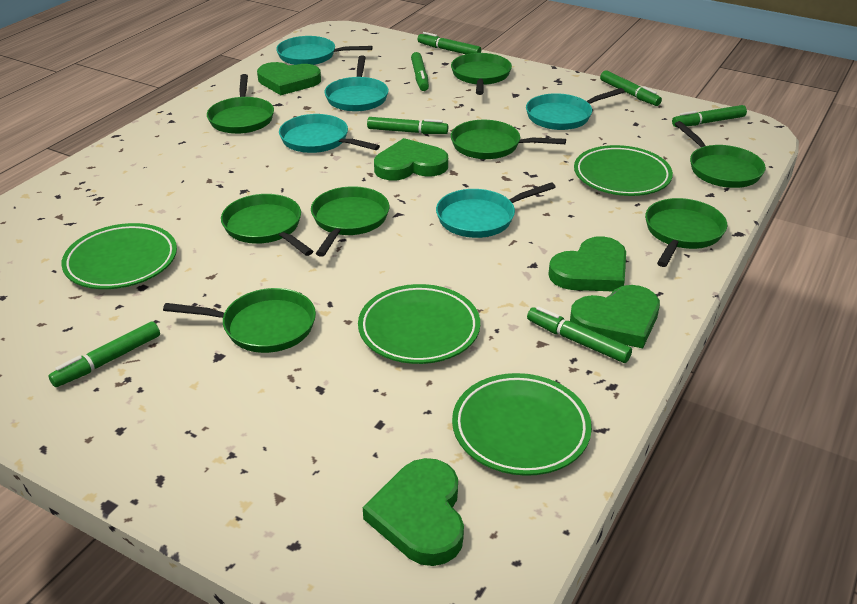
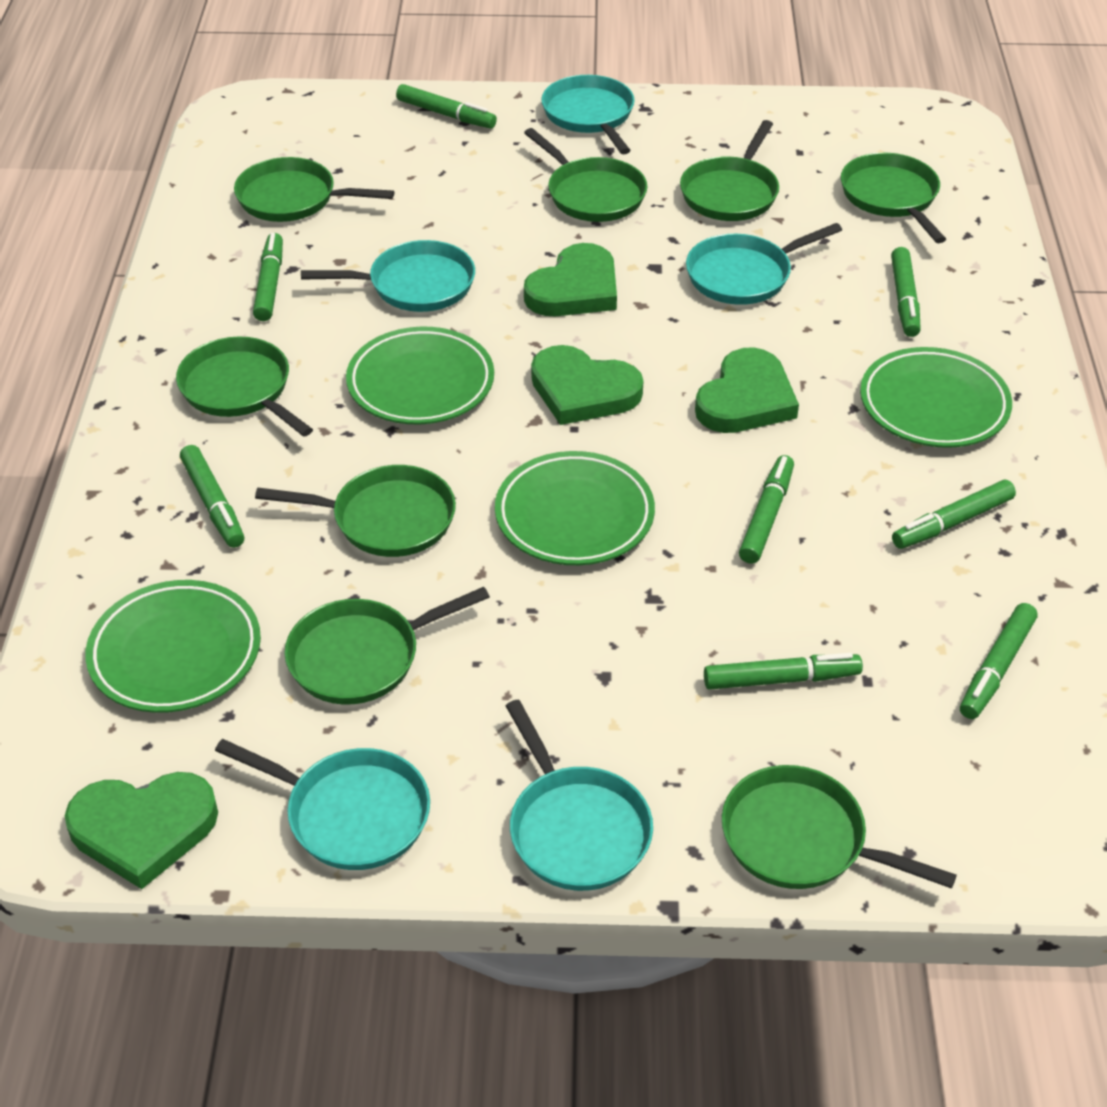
green heart: 5 -> 4
green marker: 7 -> 8

